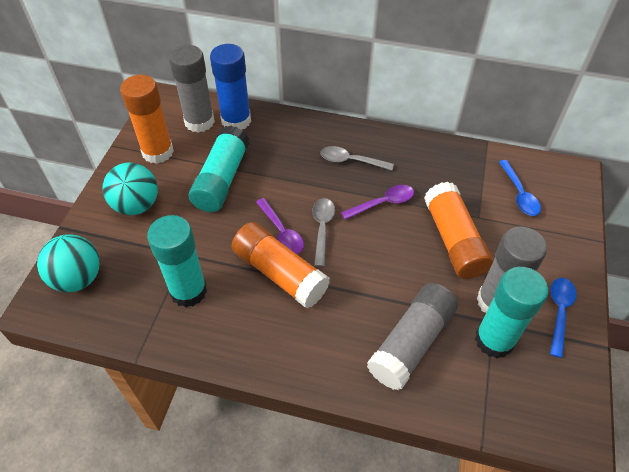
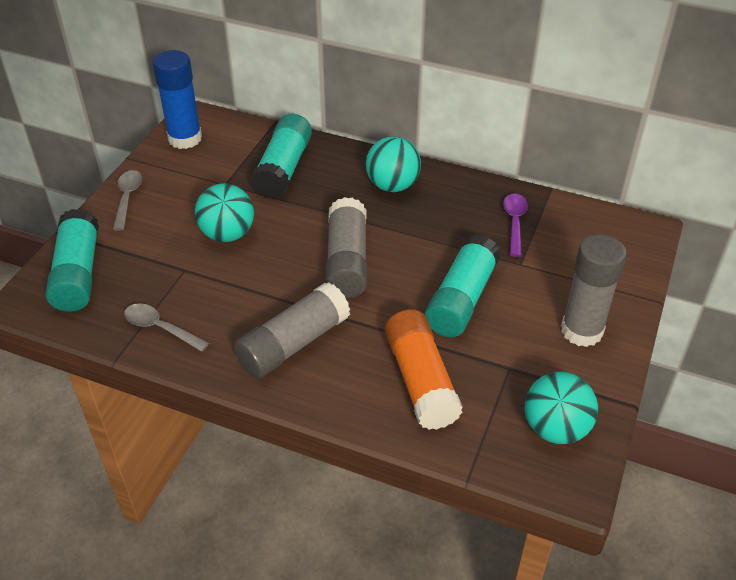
blue spoon: 2 -> 0
orange glue stick: 3 -> 1
purple spoon: 2 -> 1
turquoise ball: 2 -> 3

